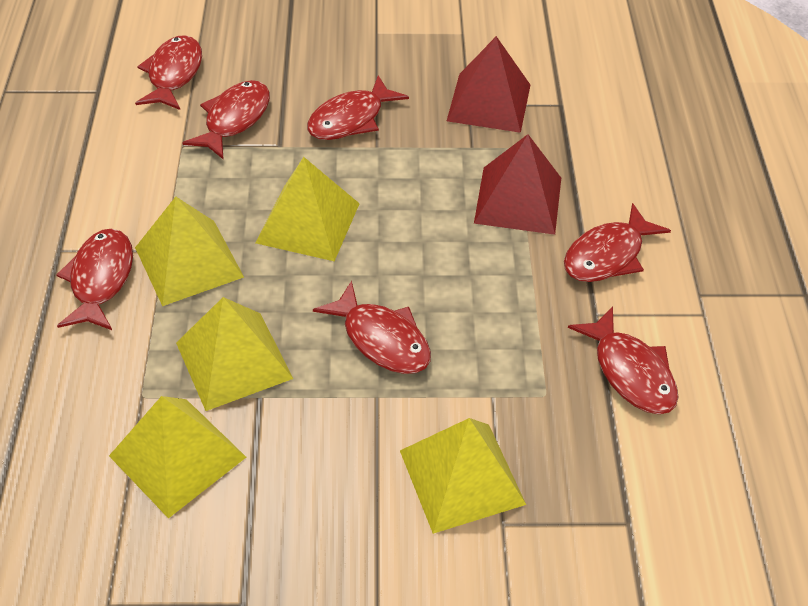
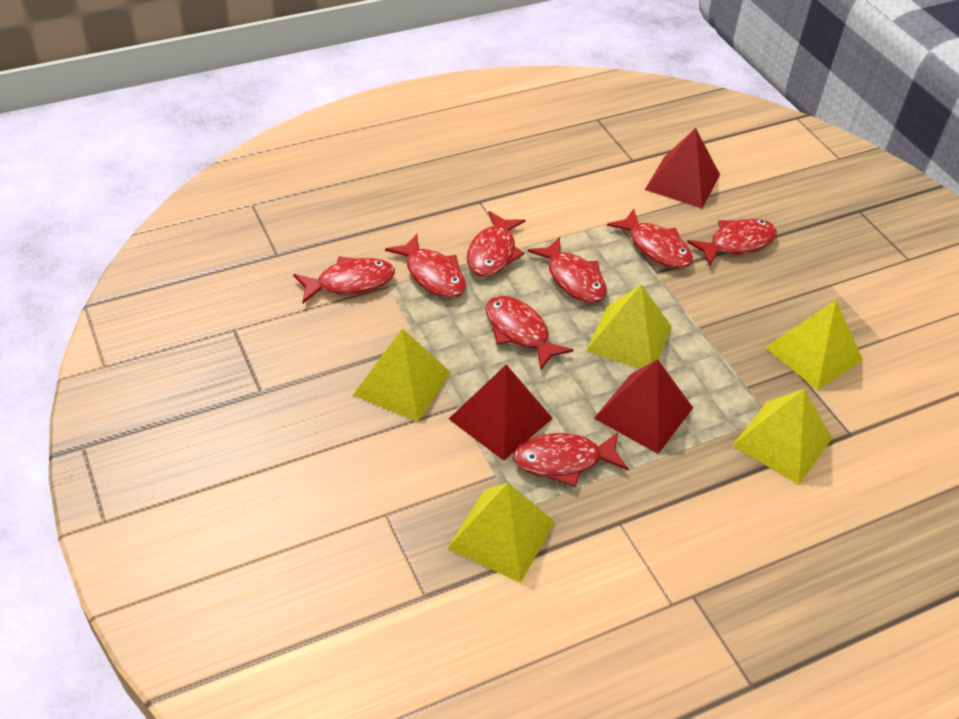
red fish: 7 -> 8
red pyramid: 2 -> 3

